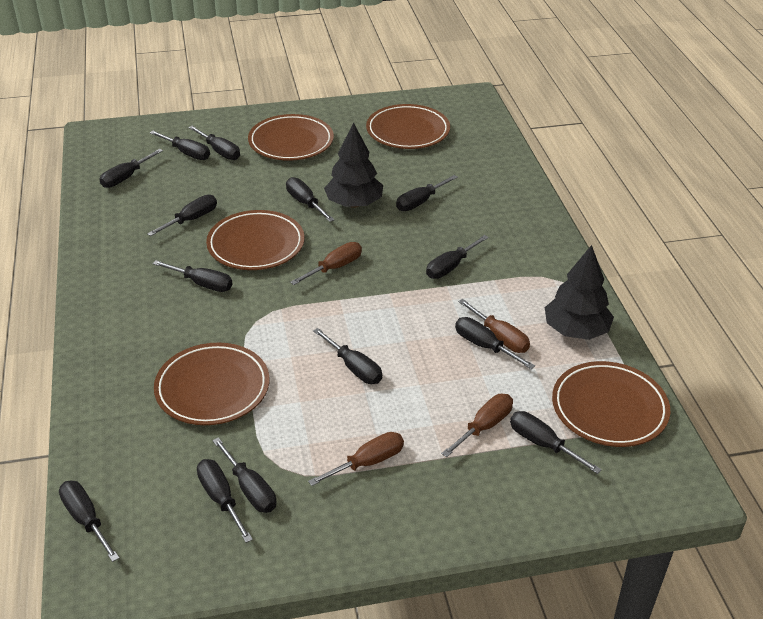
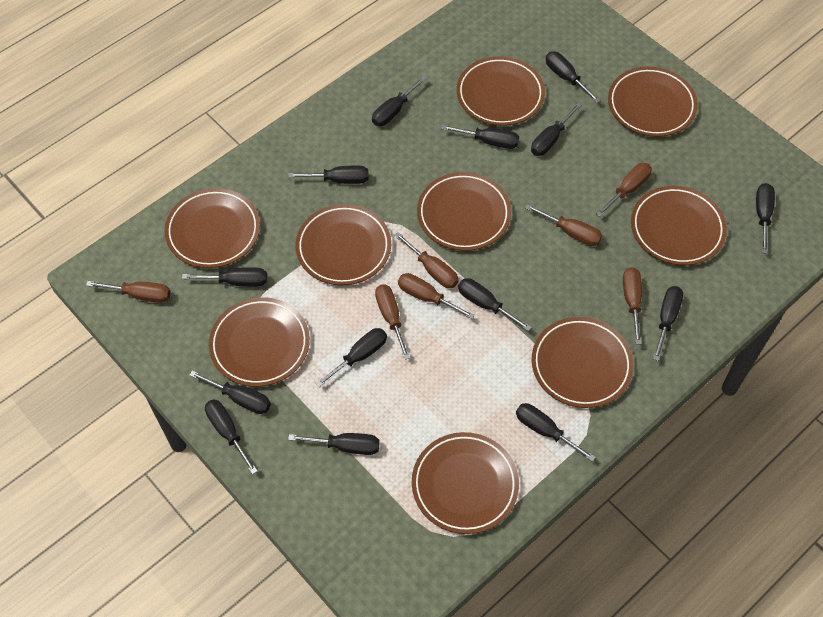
black tree: 2 -> 0
brown plate: 5 -> 9
brown screwdriver: 4 -> 7

